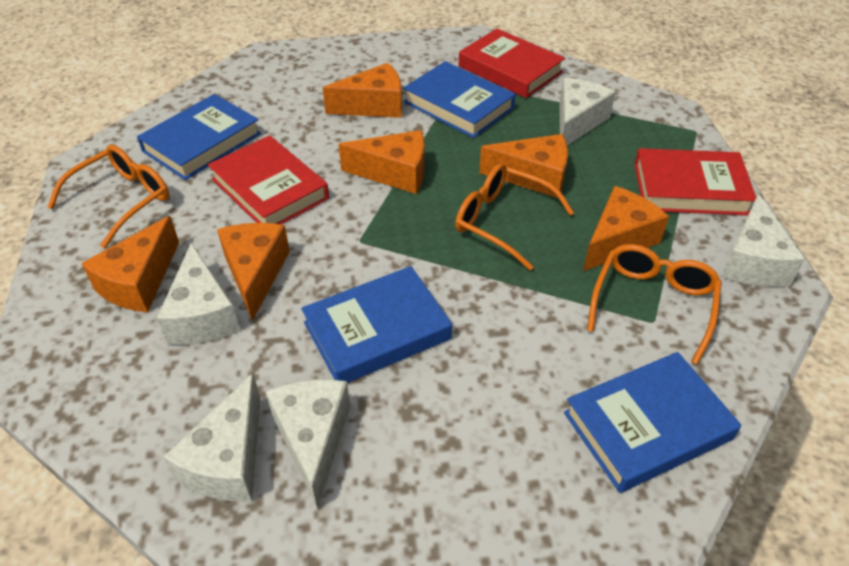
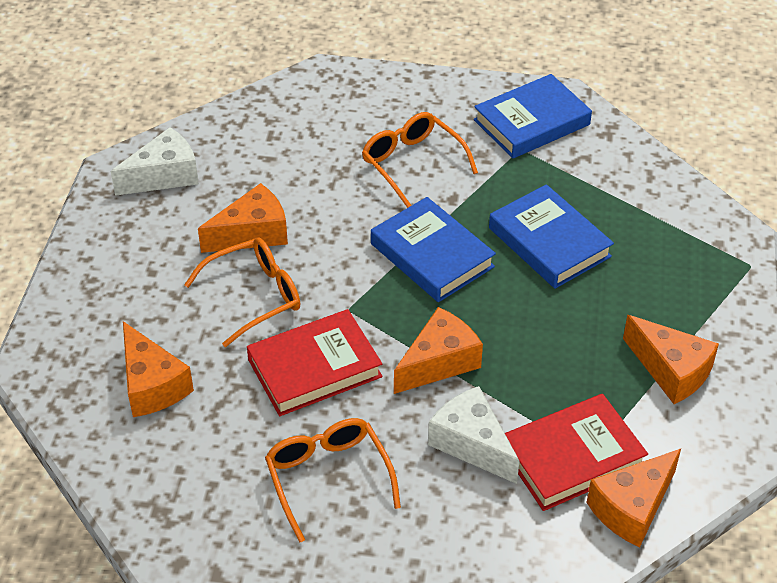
blue book: 4 -> 3
orange cheese: 6 -> 5
red book: 3 -> 2
white cheese: 5 -> 2

